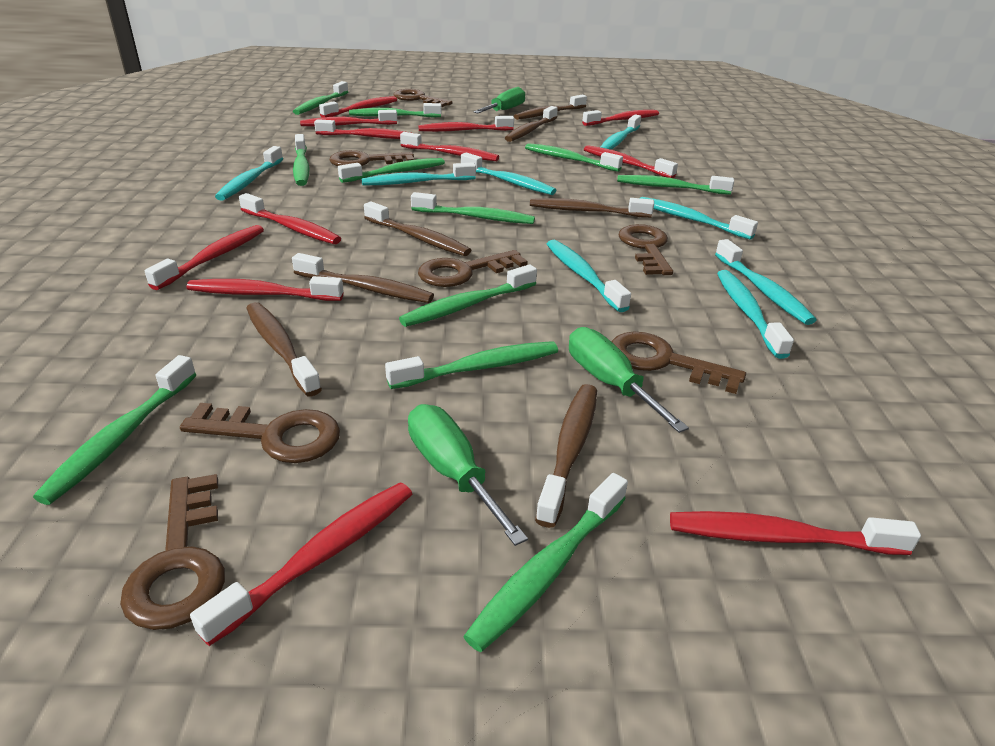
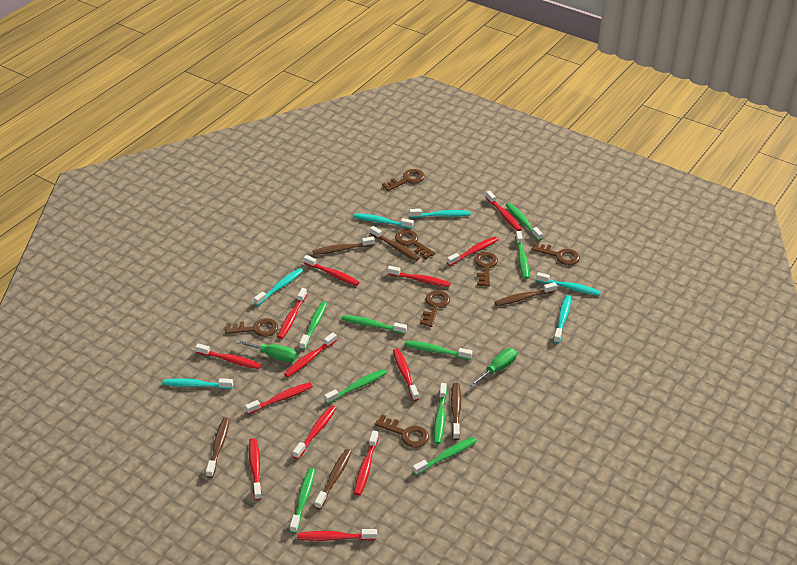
brown toothbrush: 7 -> 6
green screwdriver: 3 -> 2
green toothbrush: 11 -> 9
red toothbrush: 12 -> 13
turquoise toothbrush: 8 -> 6

